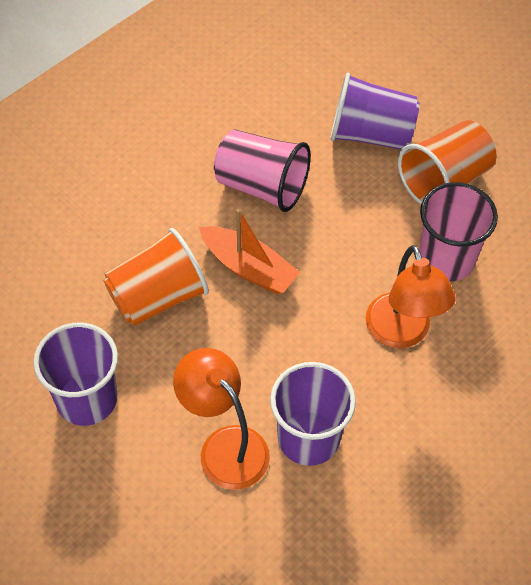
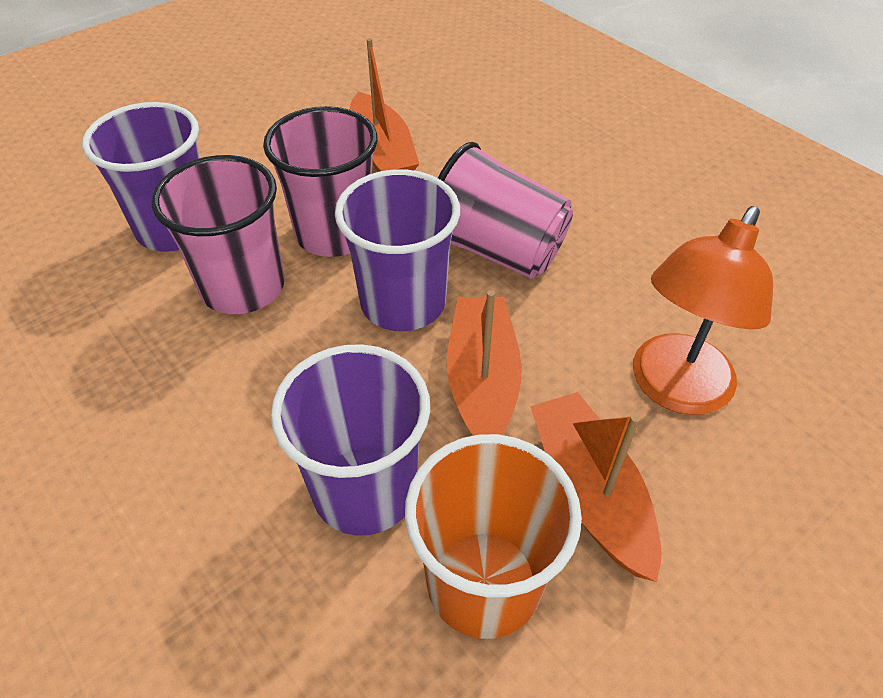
orange boat: 1 -> 3
orange cup: 2 -> 1
orange lamp: 2 -> 1
pink cup: 2 -> 3

